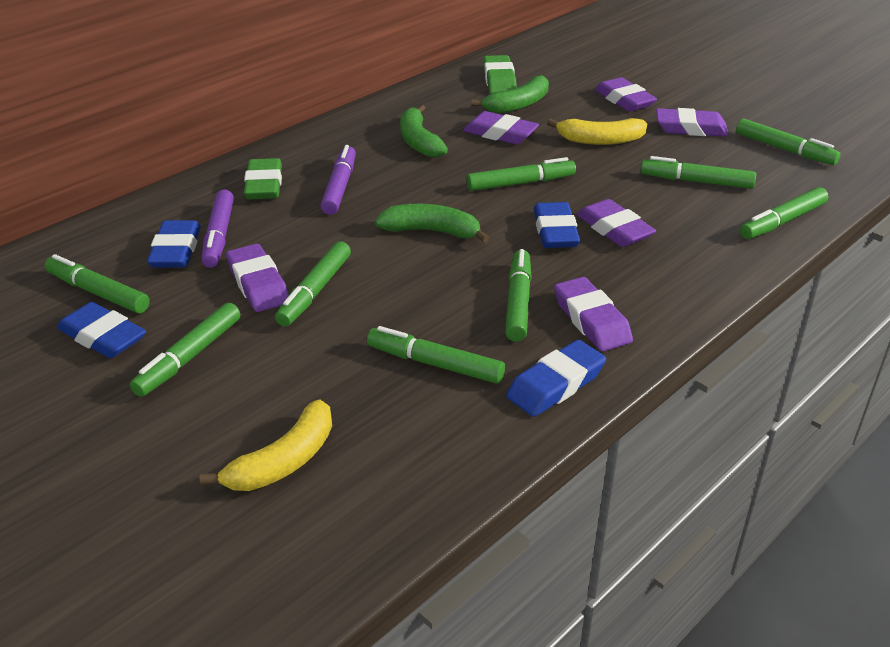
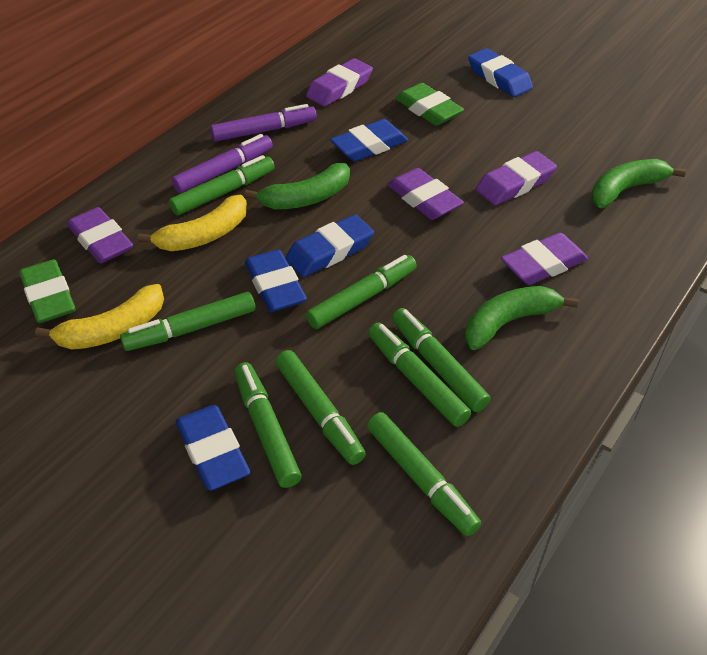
blue eraser: 4 -> 5
green marker: 9 -> 8
purple eraser: 6 -> 5

